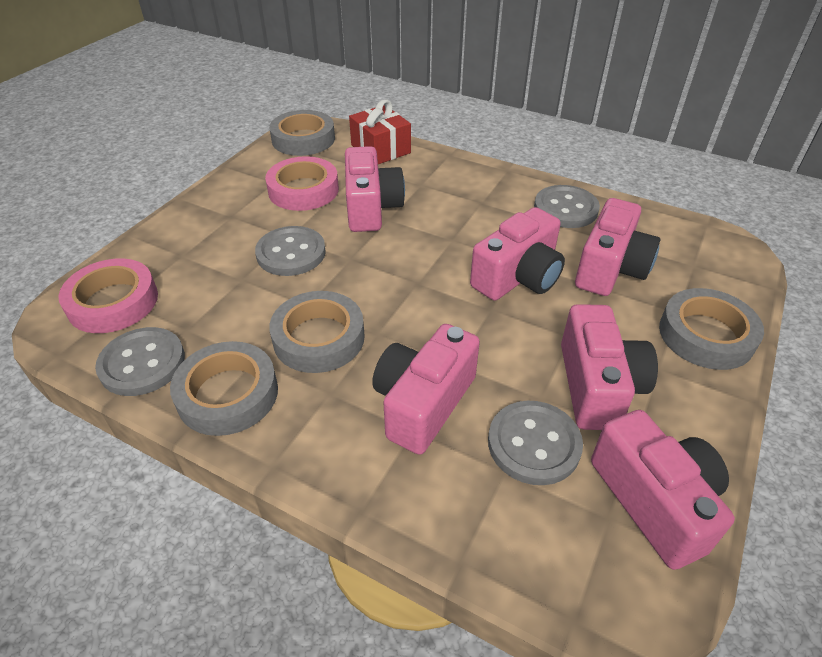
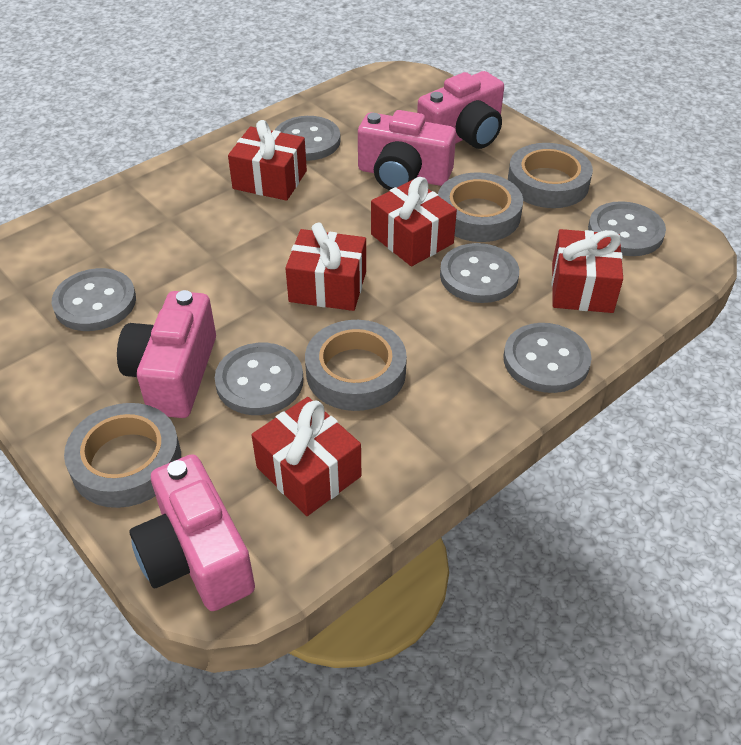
grey button: 4 -> 6
pink camera: 6 -> 4
pink tape: 2 -> 0
red gift: 1 -> 5

